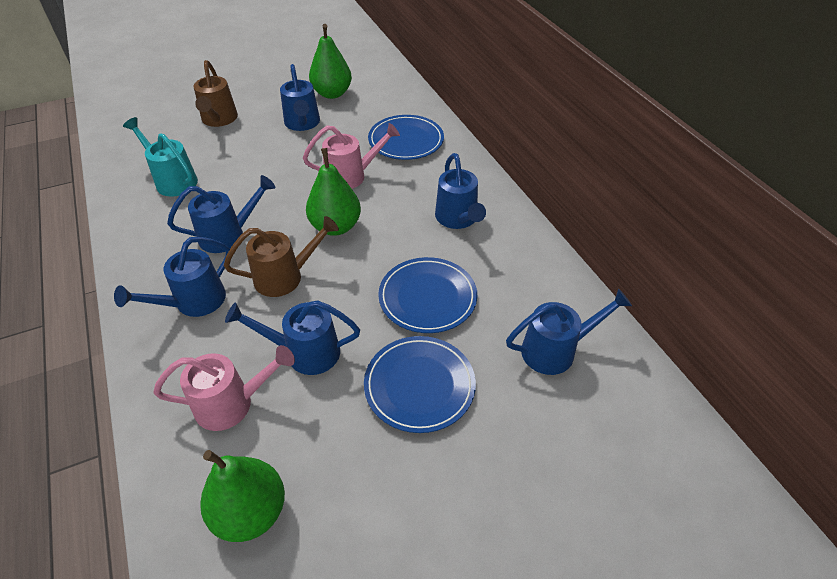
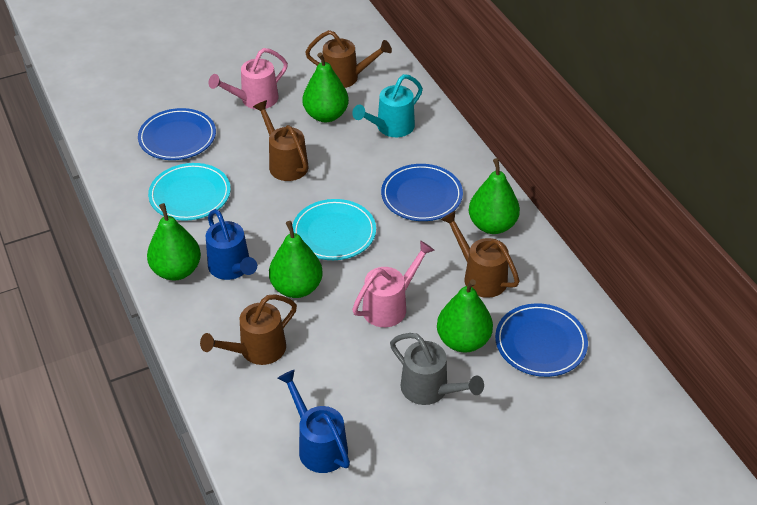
blue watering can: 6 -> 2
brown watering can: 2 -> 4
green pear: 3 -> 5
grey watering can: 0 -> 1
turquoise plate: 0 -> 2

